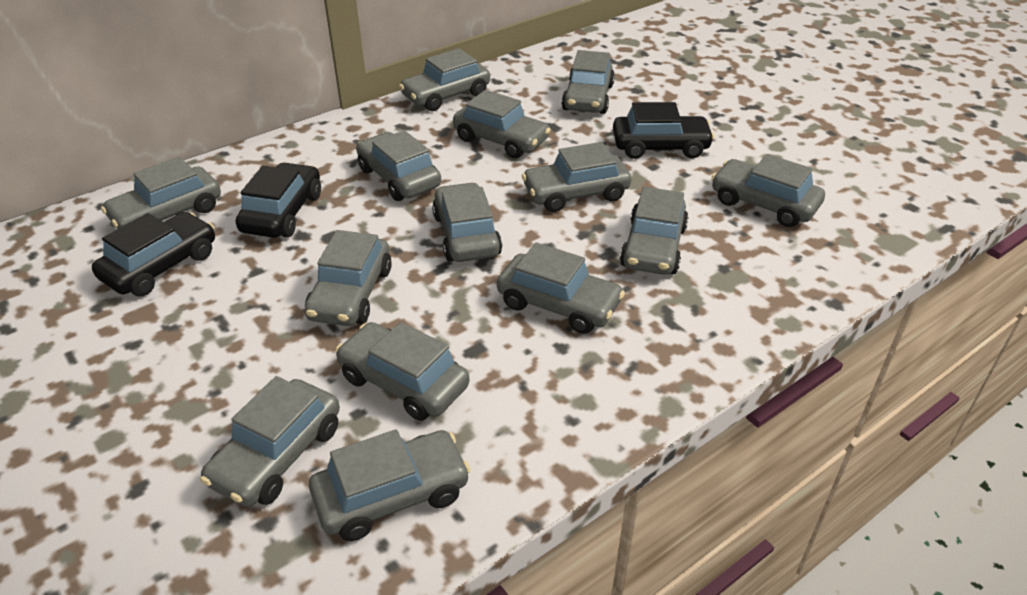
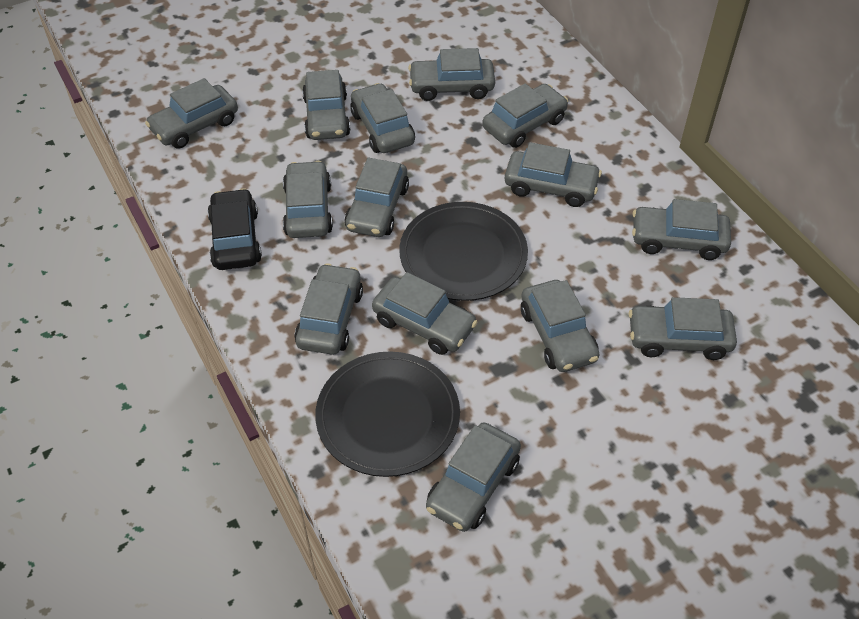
black car: 3 -> 1
black plate: 0 -> 2

